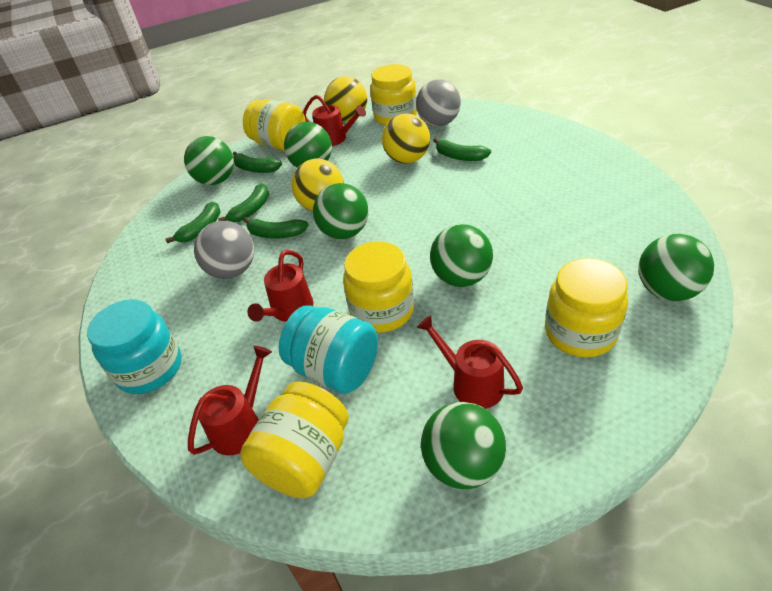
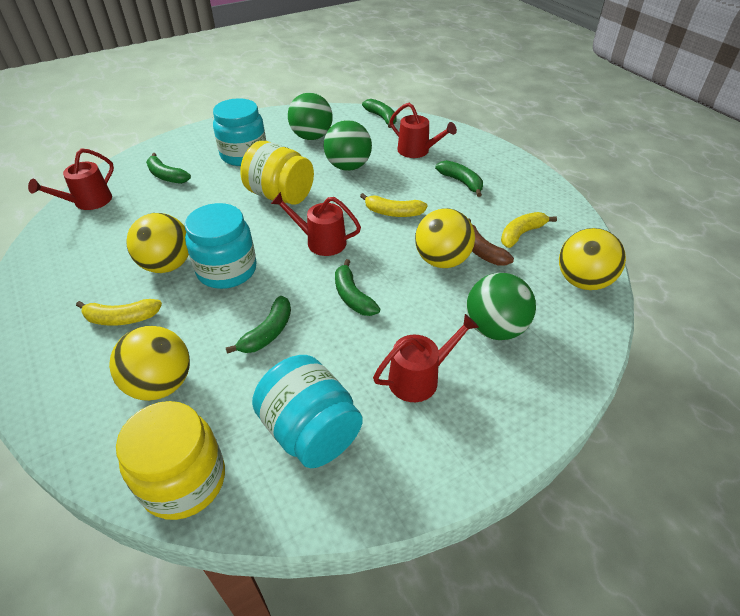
brown banana: 0 -> 1
green ball: 6 -> 3
grey ball: 2 -> 0
turquoise jar: 2 -> 3
yellow ball: 3 -> 4
yellow banana: 0 -> 3
yellow jar: 5 -> 2

